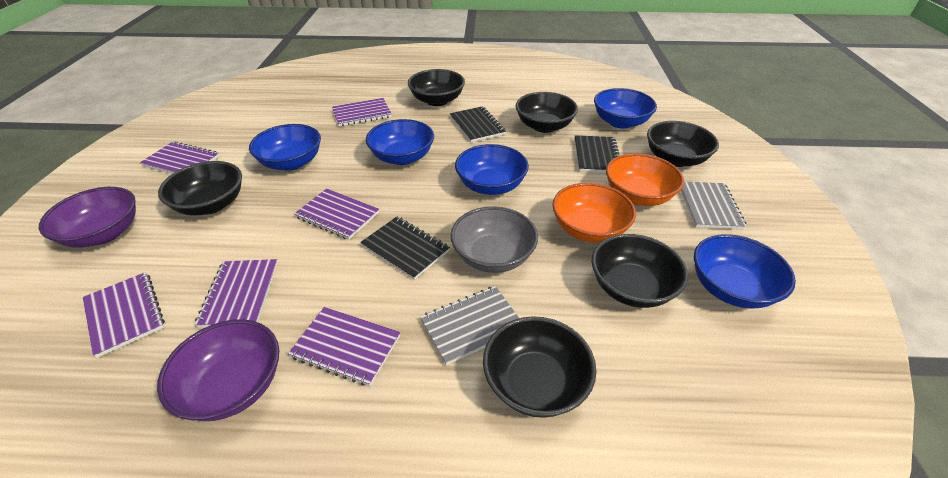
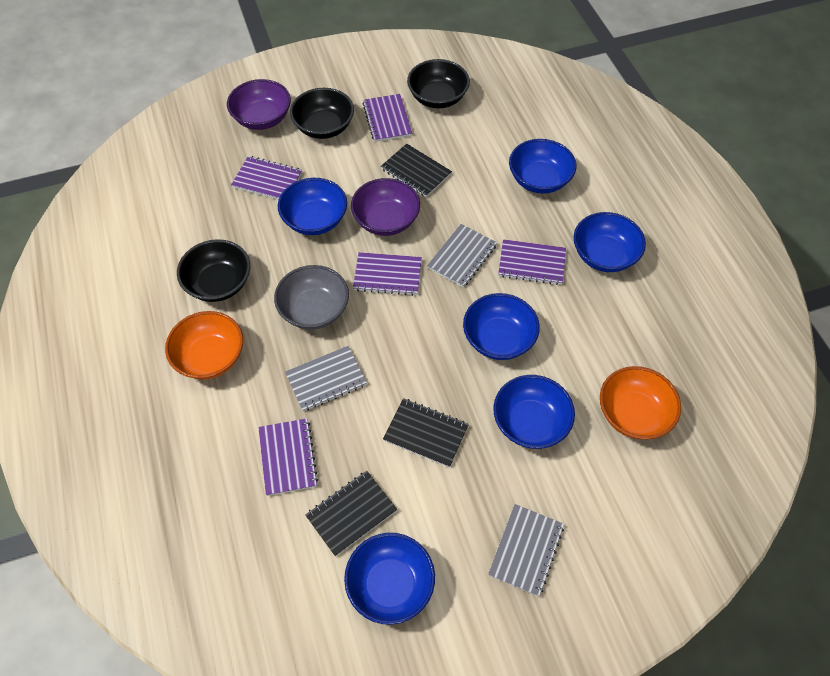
black bowl: 6 -> 3
blue bowl: 5 -> 6
grey notebook: 2 -> 3
purple notebook: 6 -> 5

